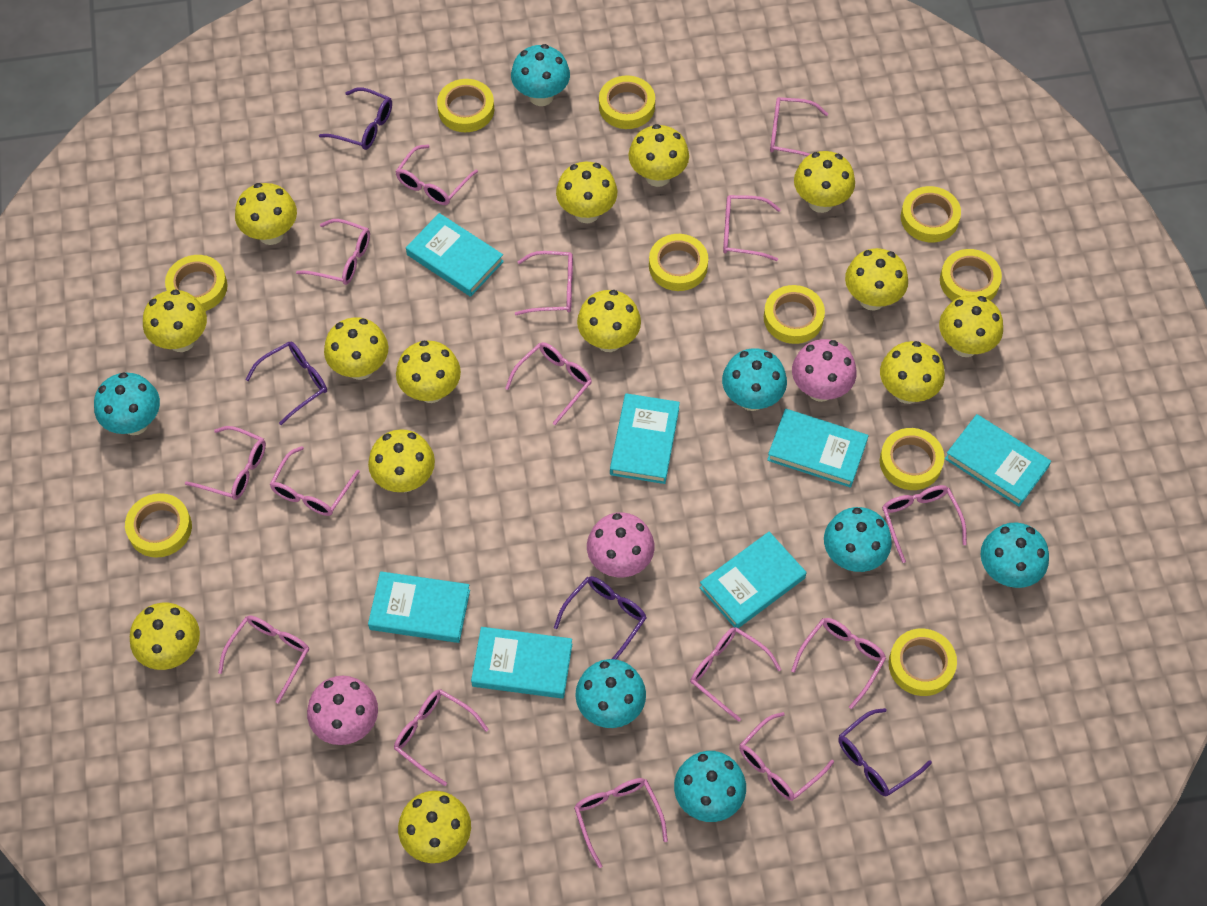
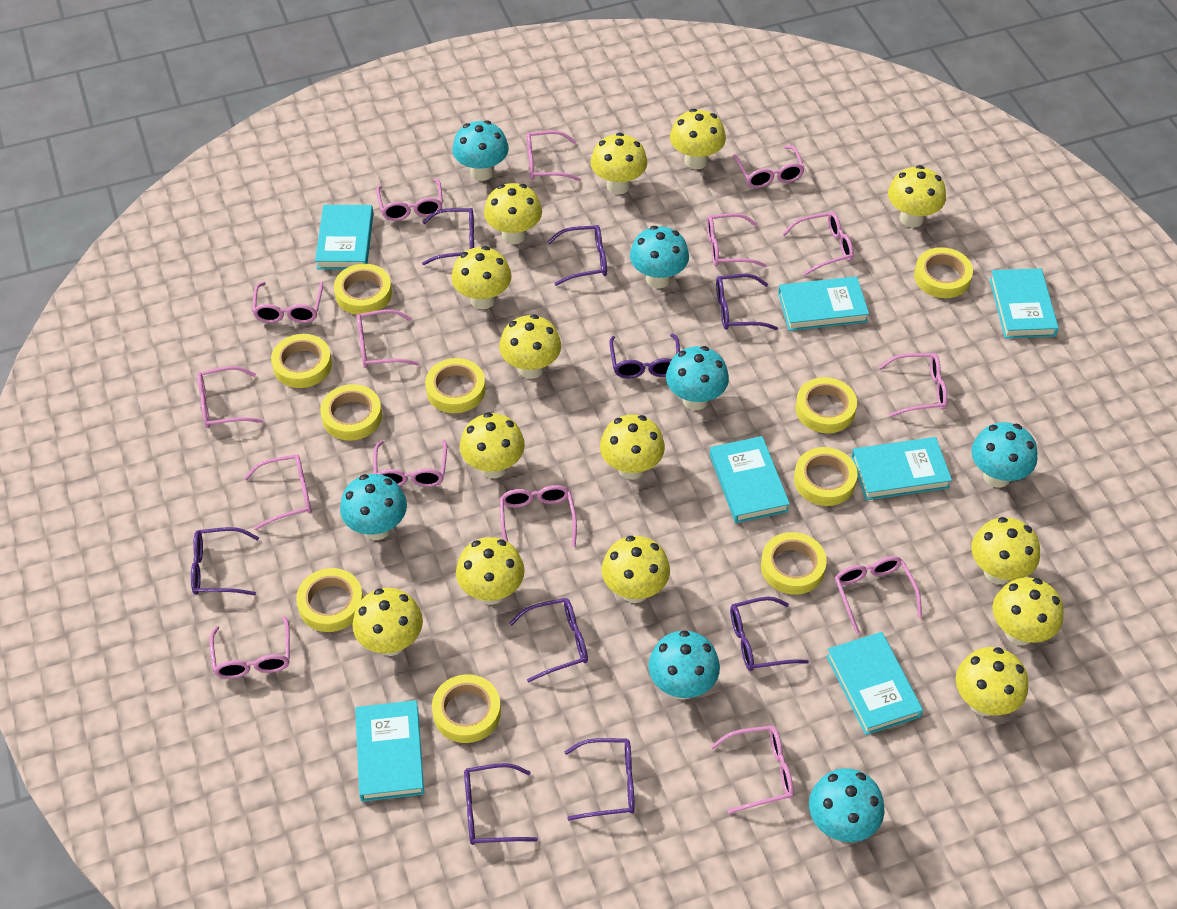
pink mushroom: 3 -> 0
purple glasses: 4 -> 9

